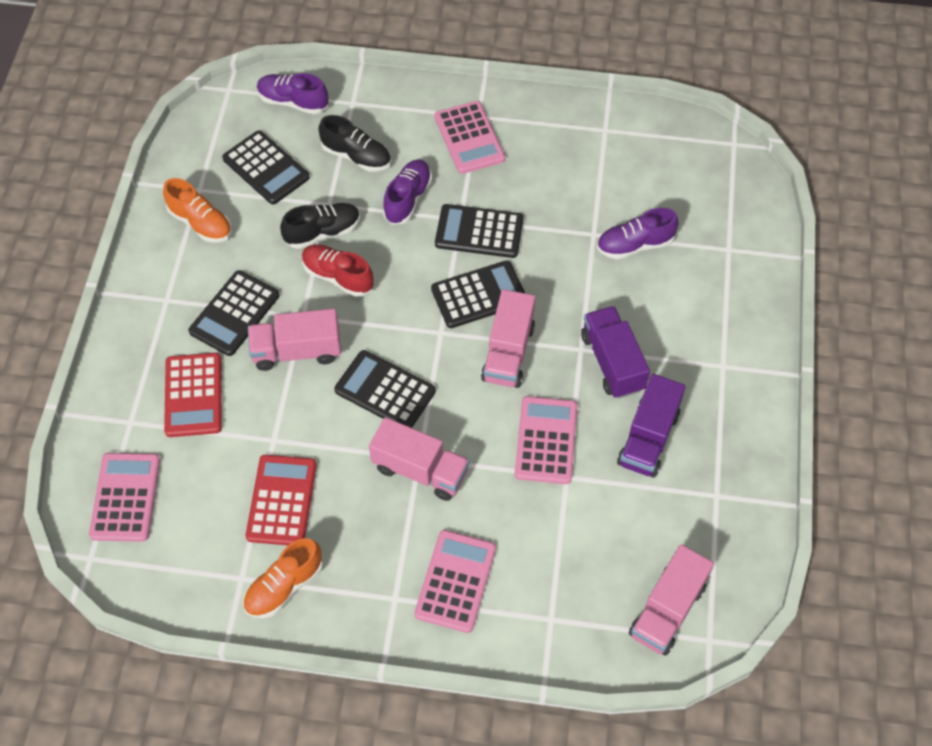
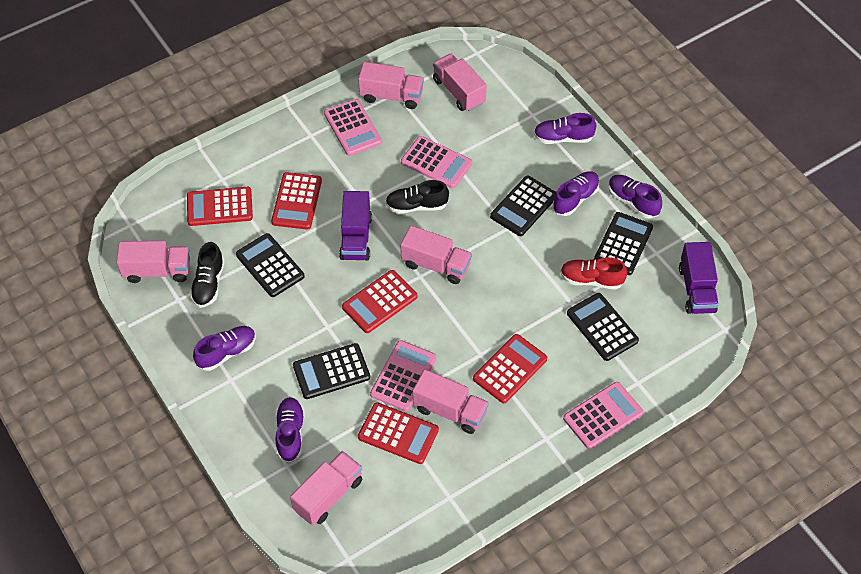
orange shoe: 2 -> 0
pink truck: 4 -> 6
purple shoe: 3 -> 5
red calculator: 2 -> 5

